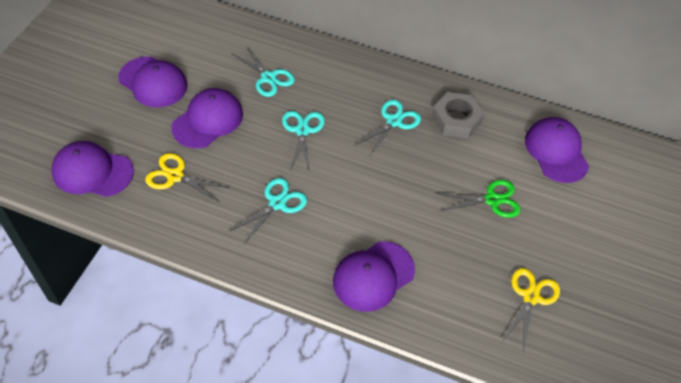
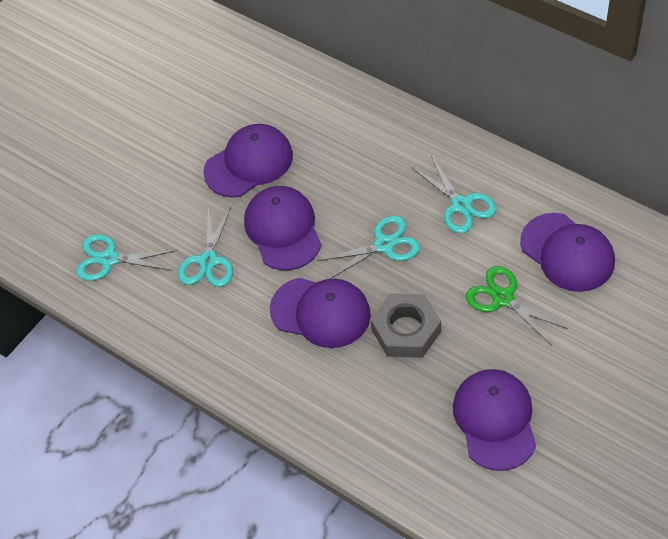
yellow scissors: 2 -> 0

